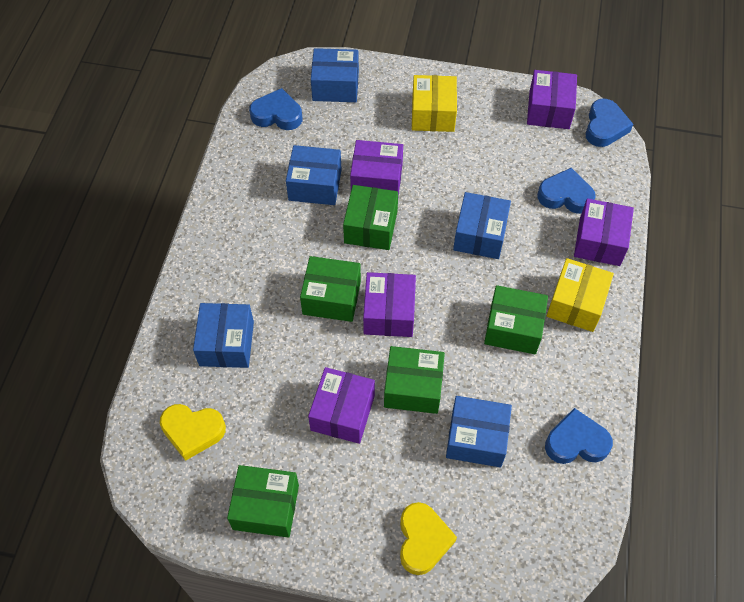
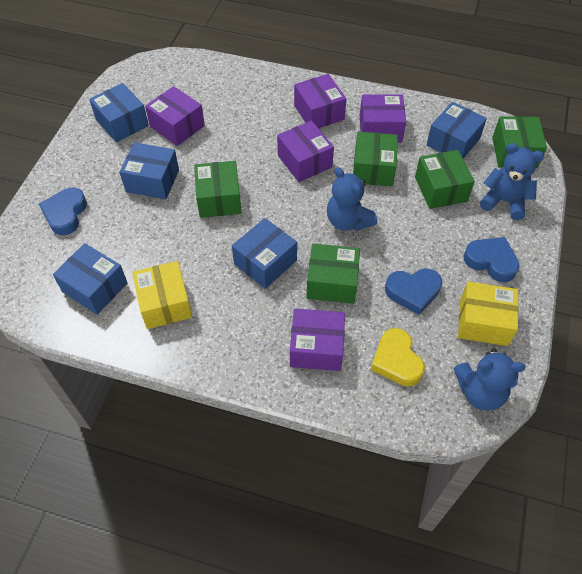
blue heart: 4 -> 3
blue teddy bear: 0 -> 3
yellow heart: 2 -> 1

